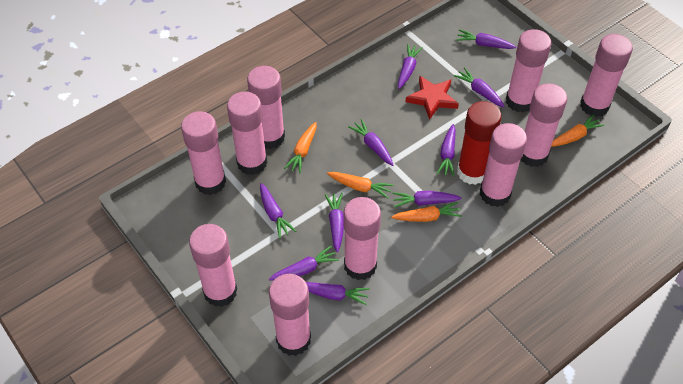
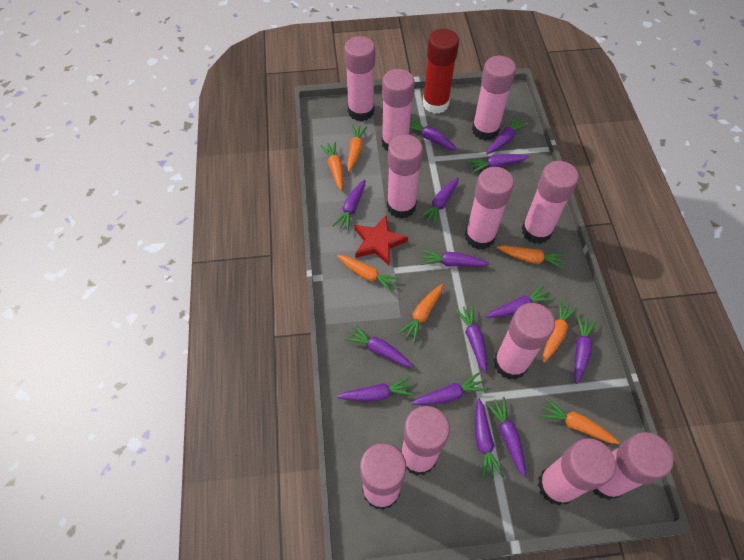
orange carrot: 4 -> 7
pink glue stick: 10 -> 11
purple carrot: 10 -> 14

